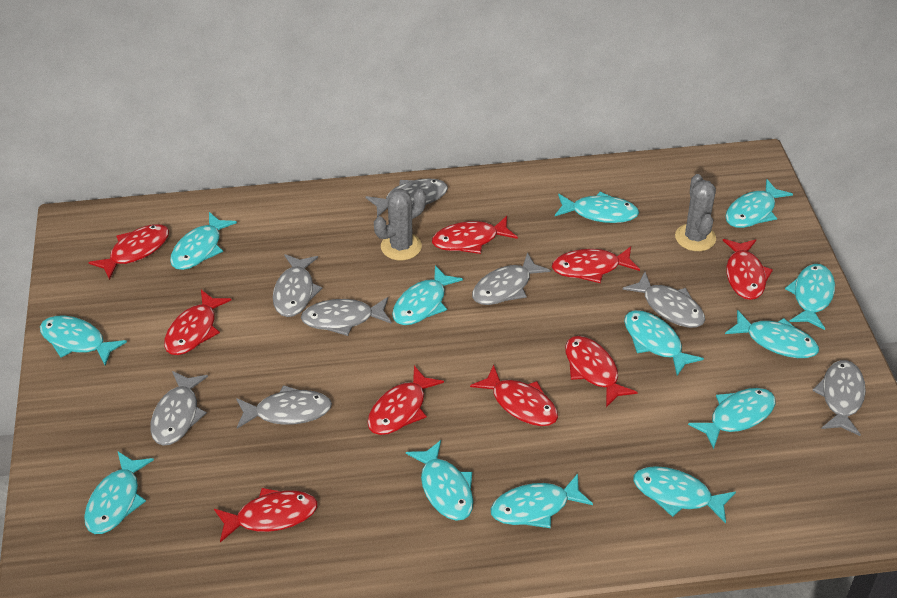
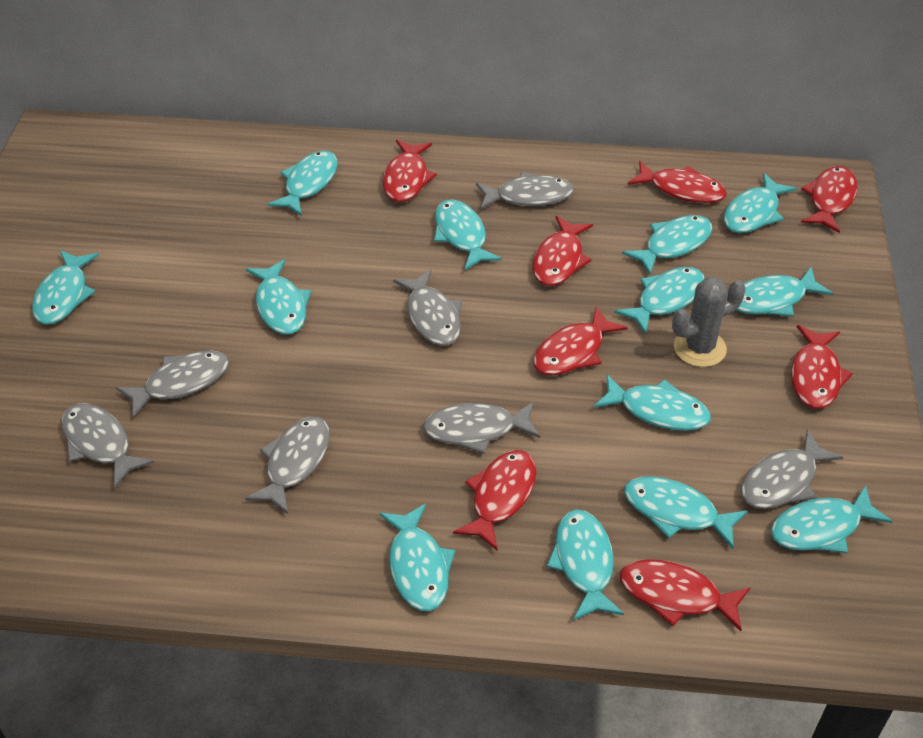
grey cactus: 2 -> 1
grey fish: 8 -> 7
red fish: 9 -> 8

